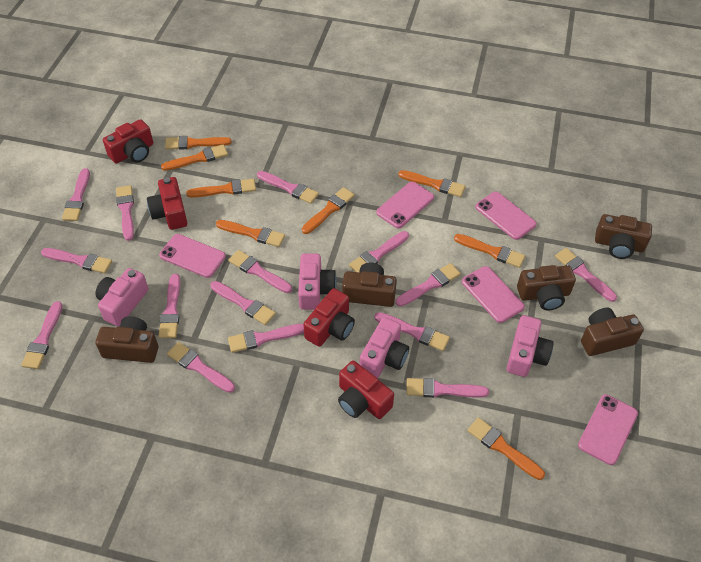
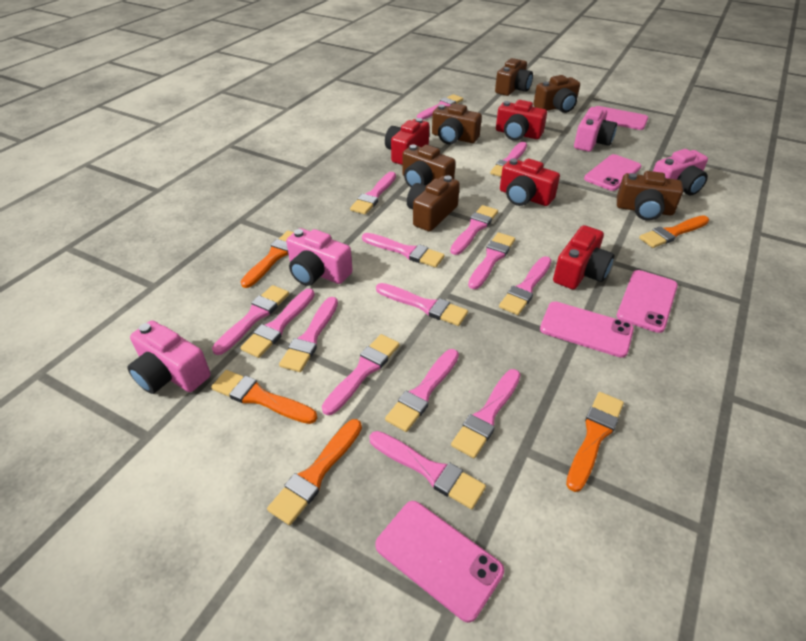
brown camera: 5 -> 6
orange brush: 8 -> 5

